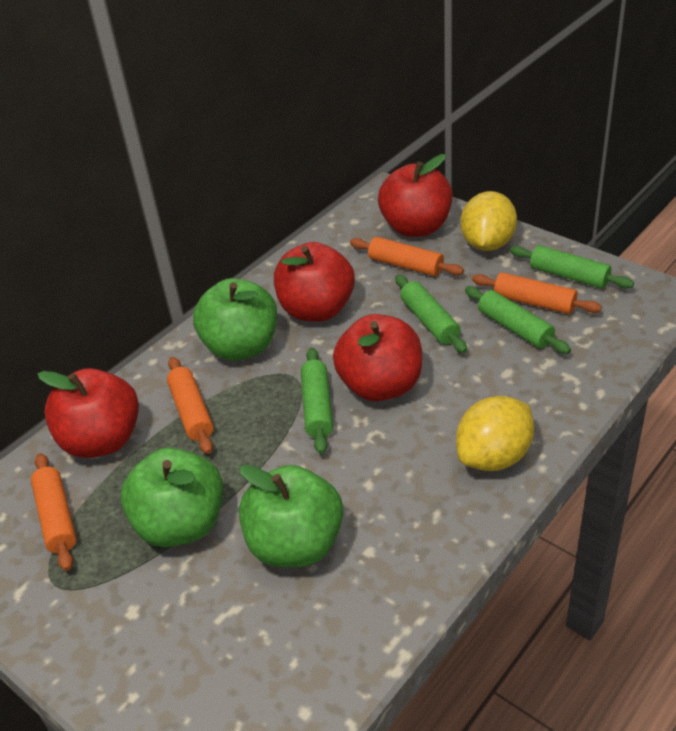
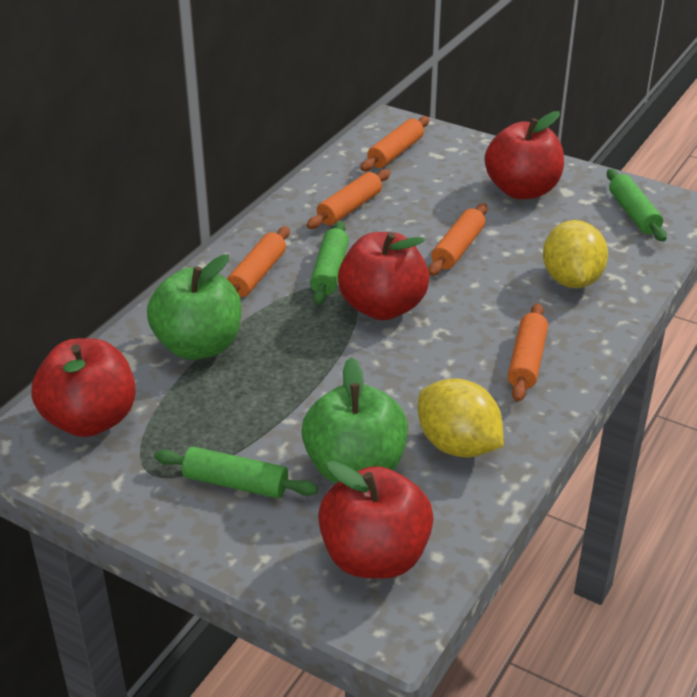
green apple: 3 -> 2
green rolling pin: 4 -> 3
orange rolling pin: 4 -> 5

